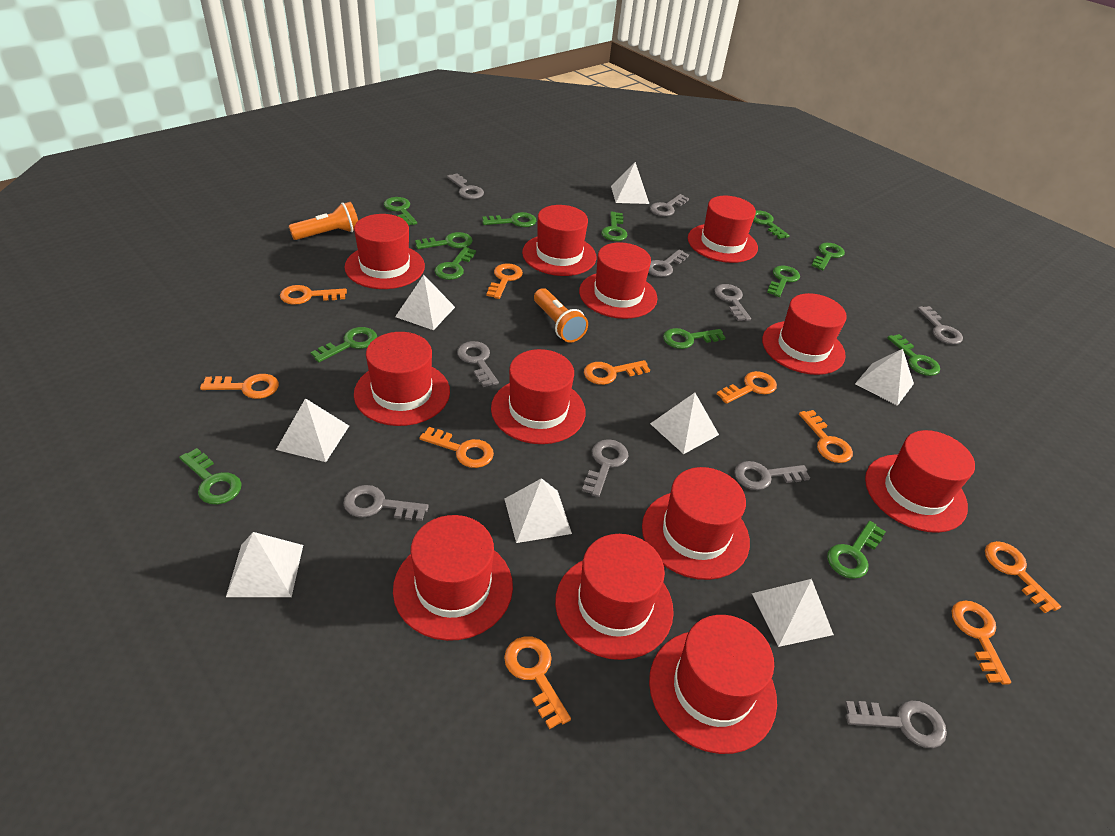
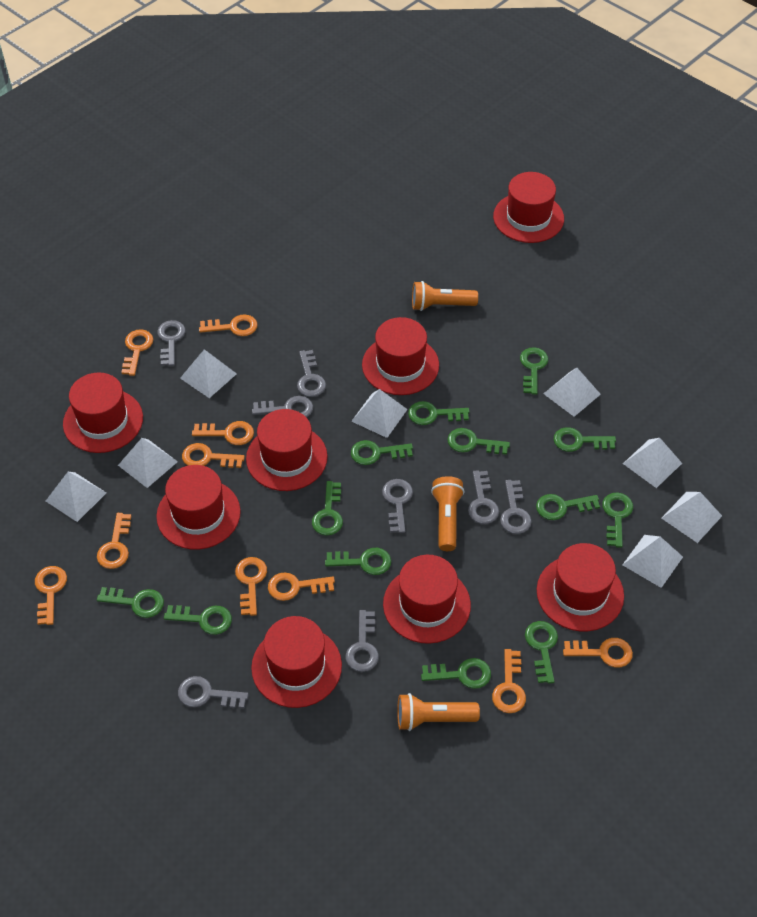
grey key: 10 -> 8
orange flashlight: 2 -> 3
red hat: 12 -> 8

